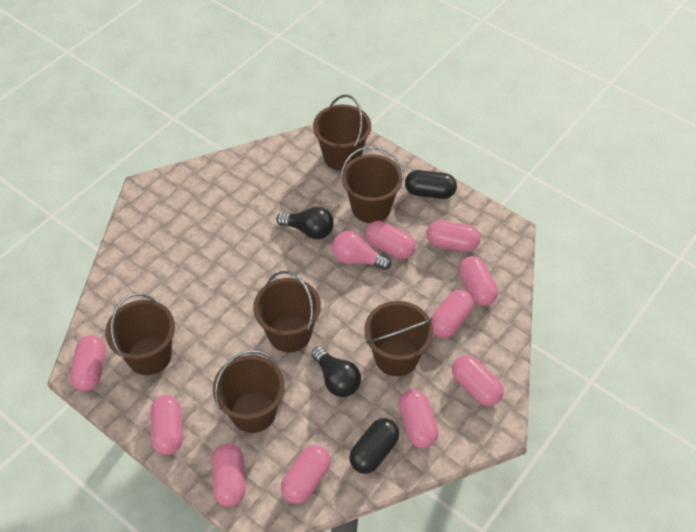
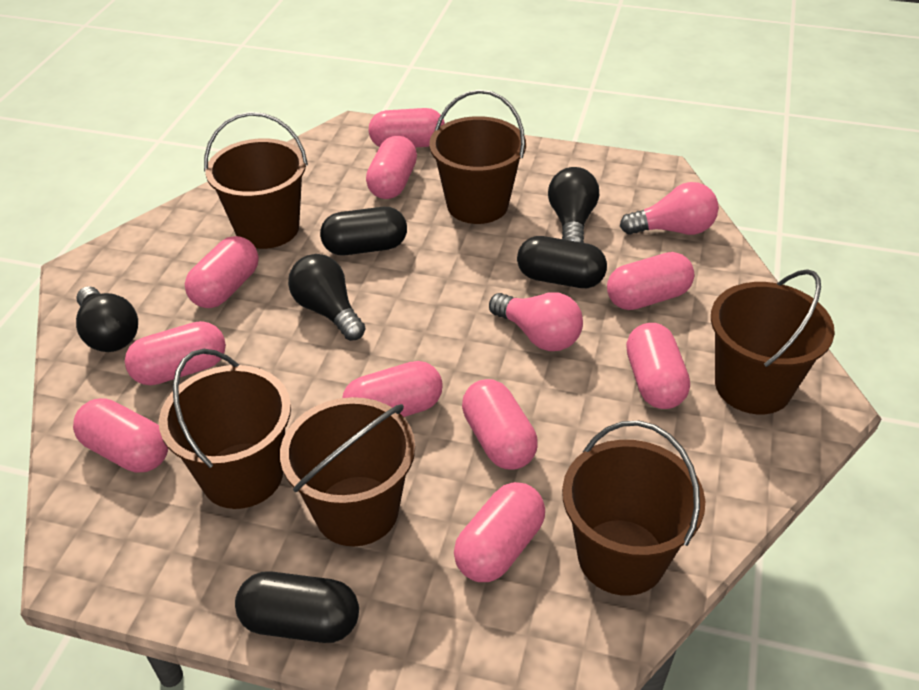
black capsule: 2 -> 3
black light bulb: 2 -> 3
pink light bulb: 1 -> 2

